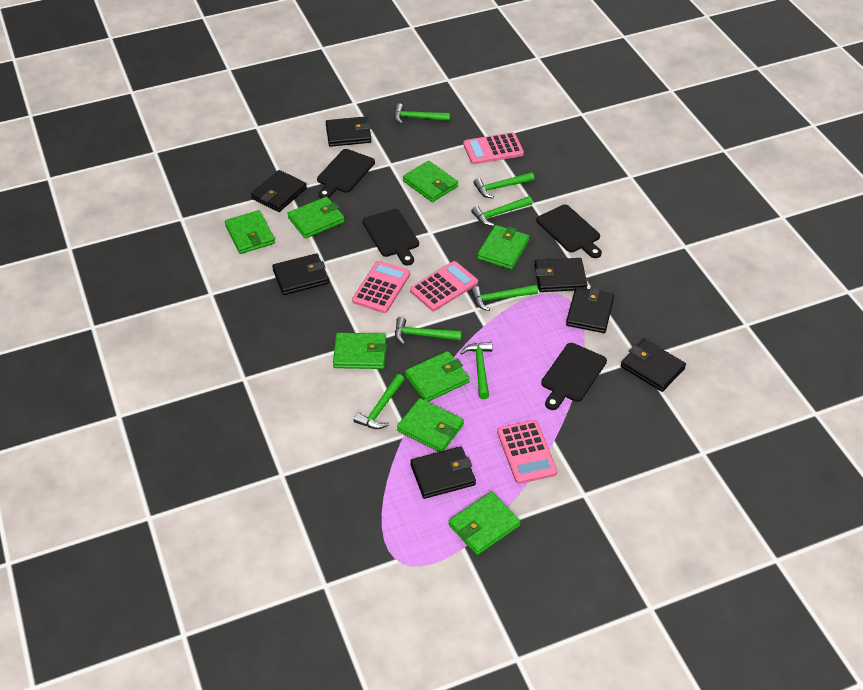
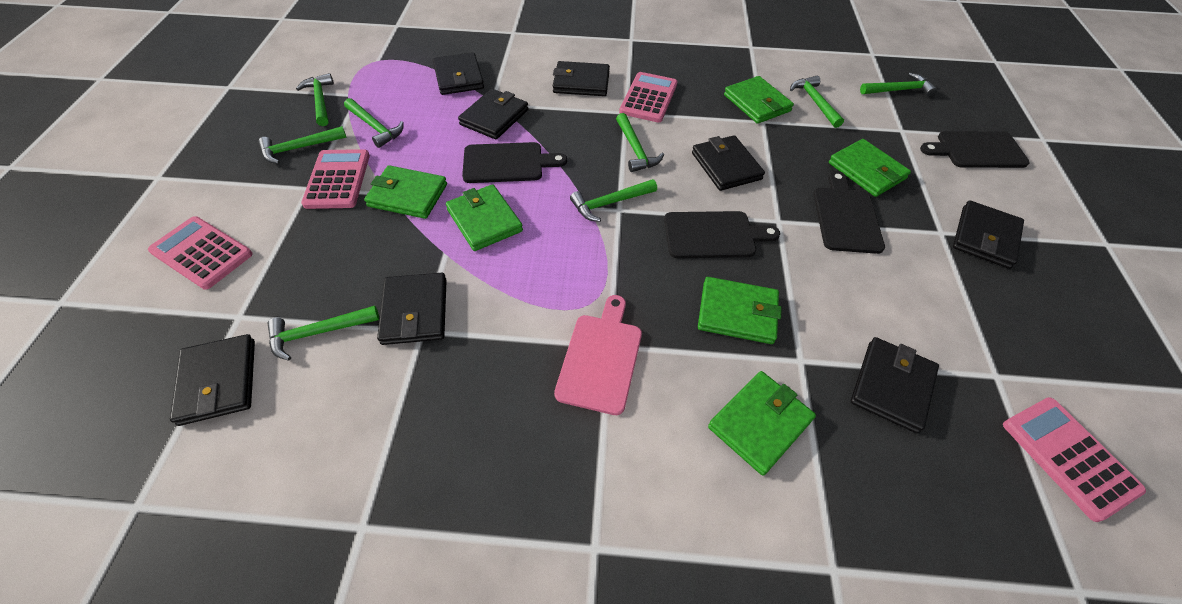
black wallet: 7 -> 8
green hammer: 7 -> 8
green wallet: 8 -> 6
pink cutting board: 0 -> 1

